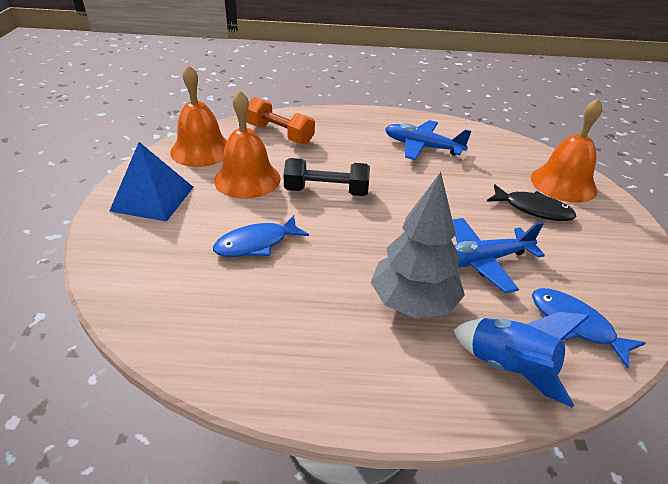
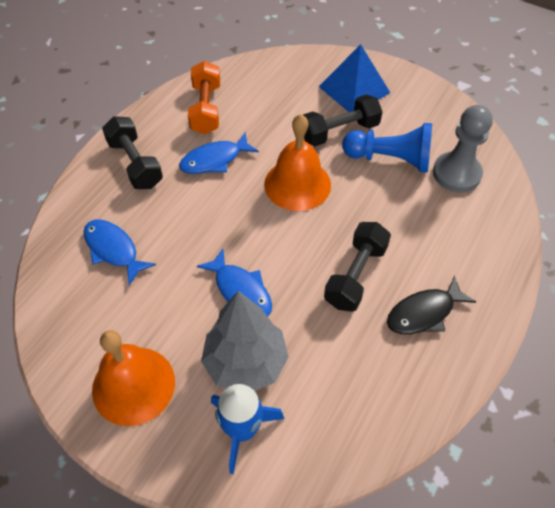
black dumbbell: 1 -> 3
blue fish: 2 -> 3
blue pawn: 0 -> 1
blue plane: 2 -> 0
grey pawn: 0 -> 1
orange bell: 3 -> 2

